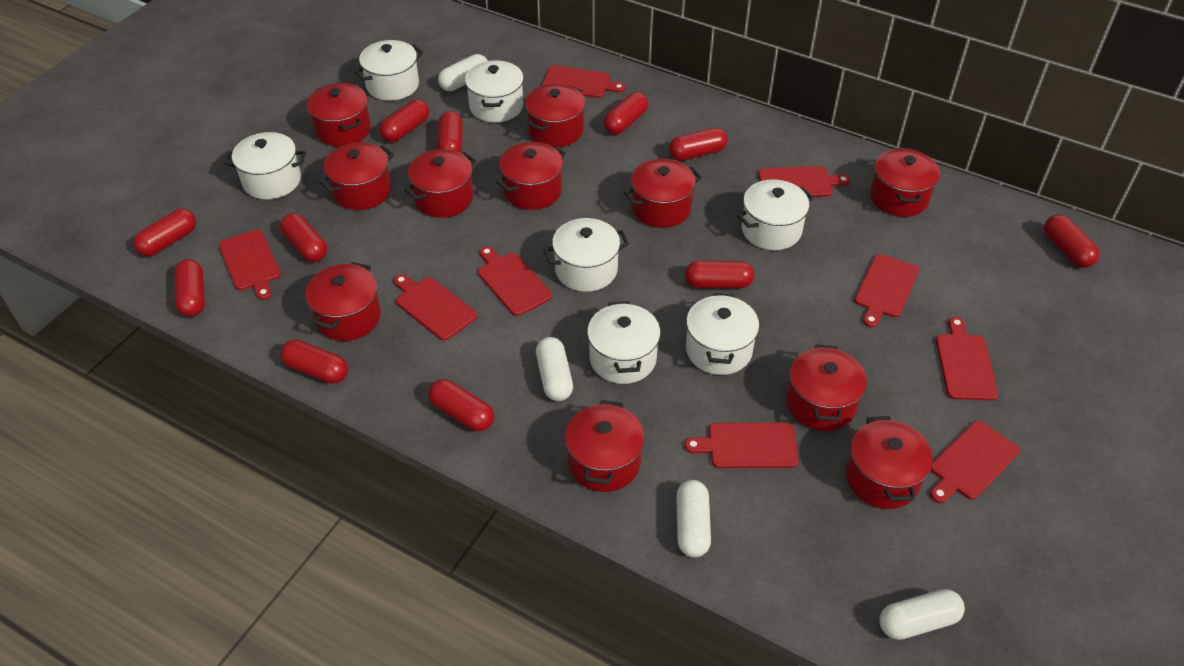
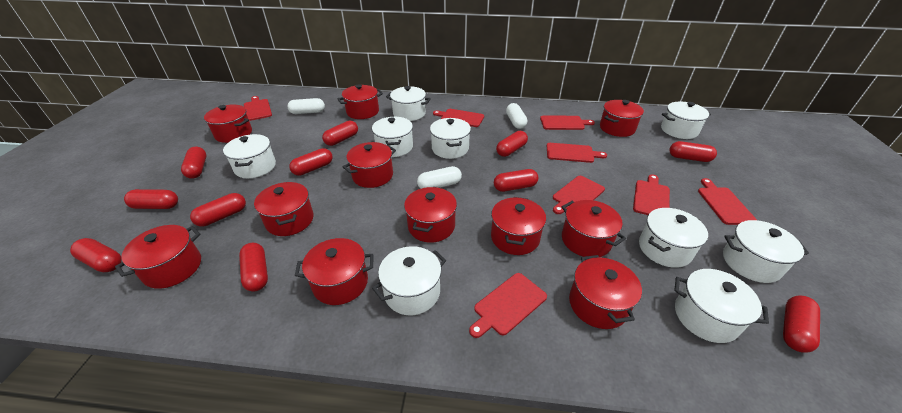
red cutting board: 9 -> 8
white capsule: 4 -> 3
white pot: 7 -> 9

